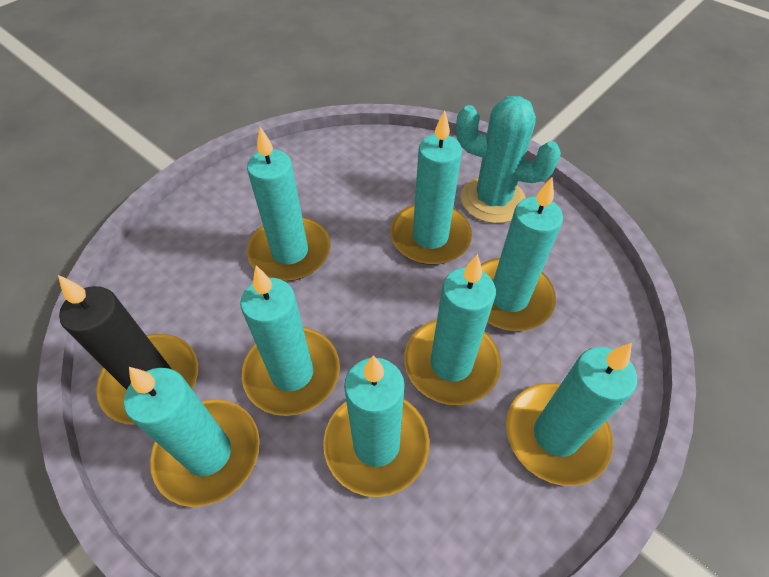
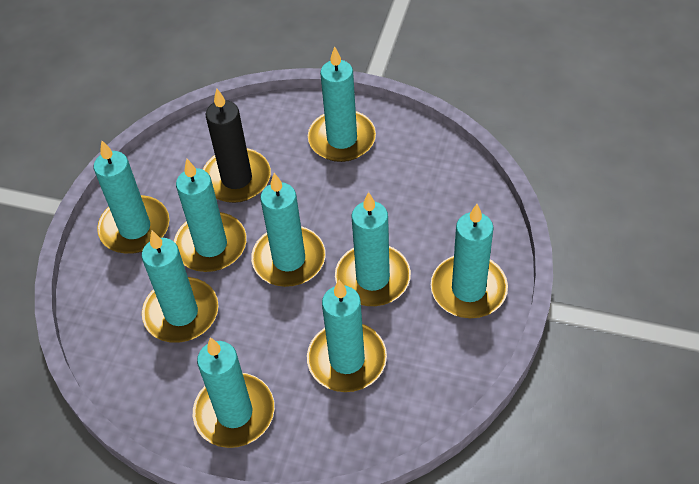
turquoise cactus: 1 -> 0
turquoise candle: 8 -> 9

